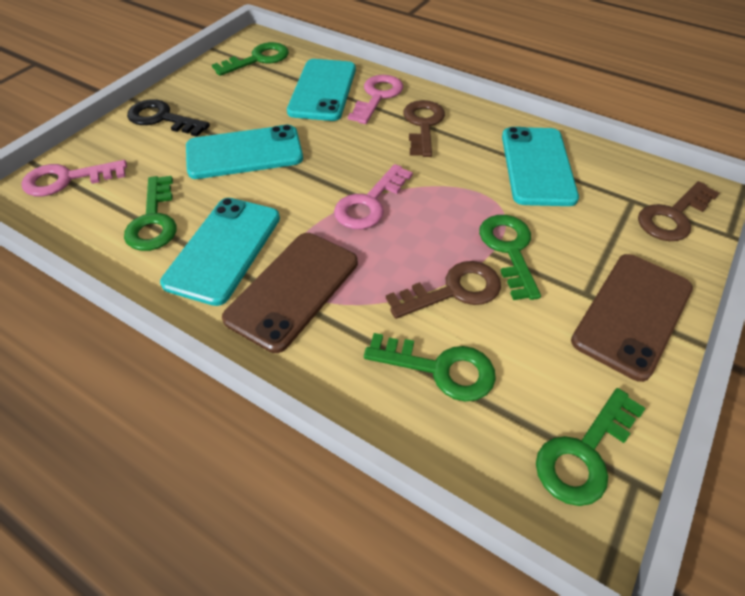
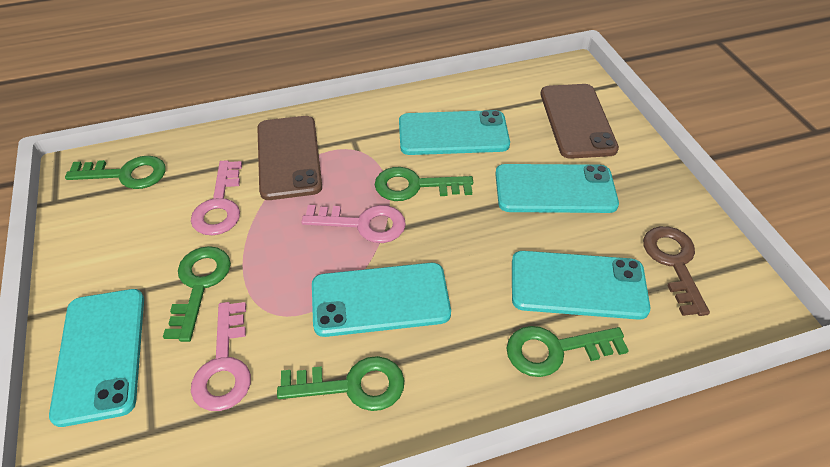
black key: 1 -> 0
brown key: 3 -> 1
turquoise phone: 4 -> 5

